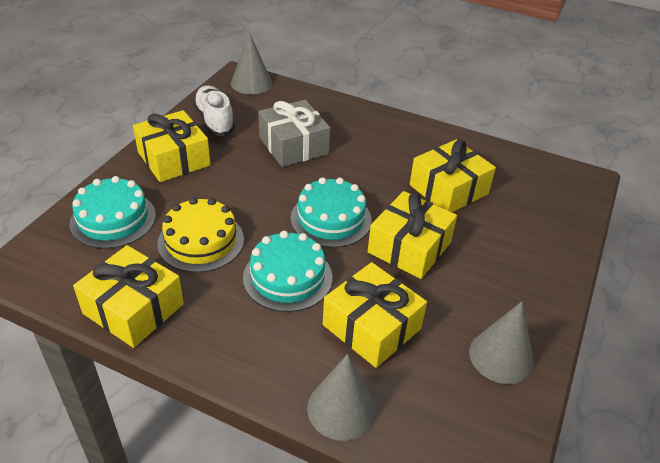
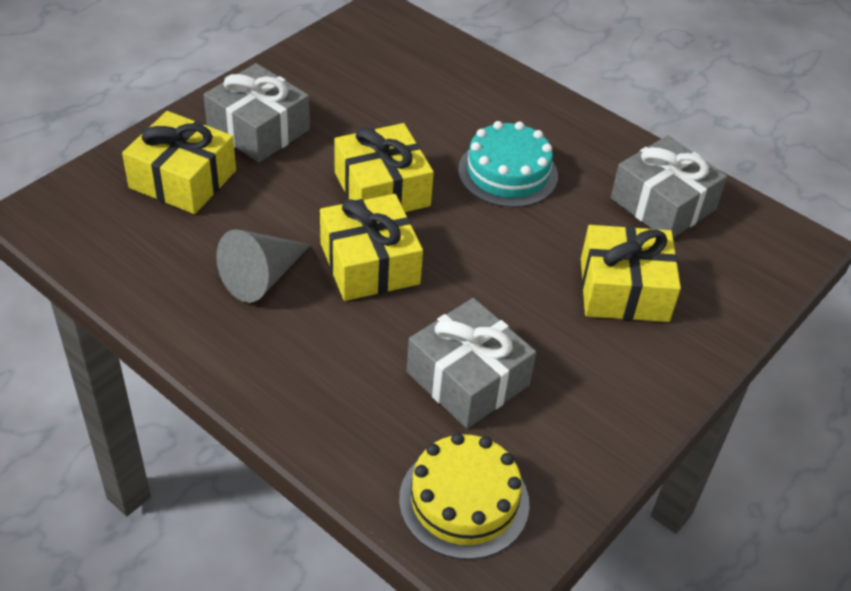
grey cone: 3 -> 1
grey gift: 1 -> 3
turquoise cake: 3 -> 1
white shoe: 1 -> 0
yellow gift: 5 -> 4

